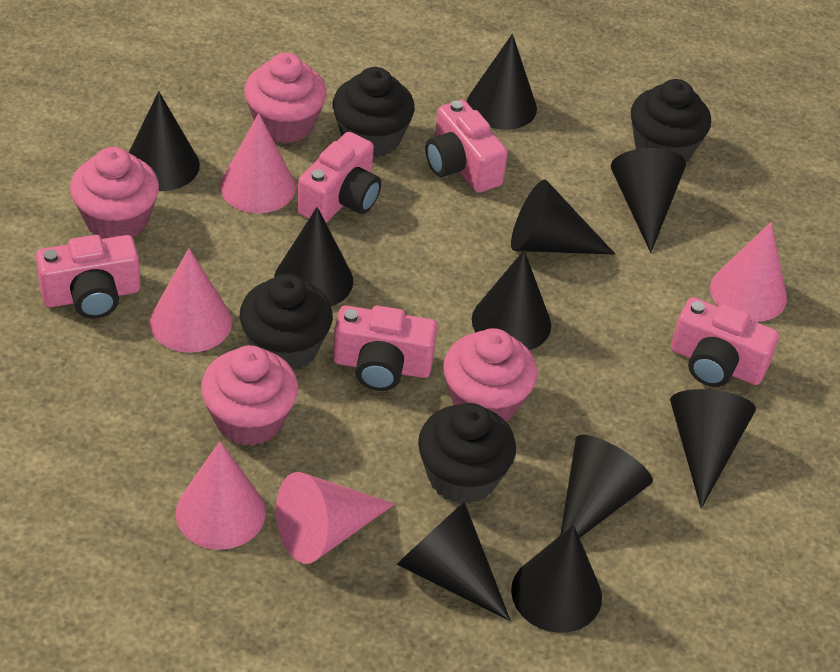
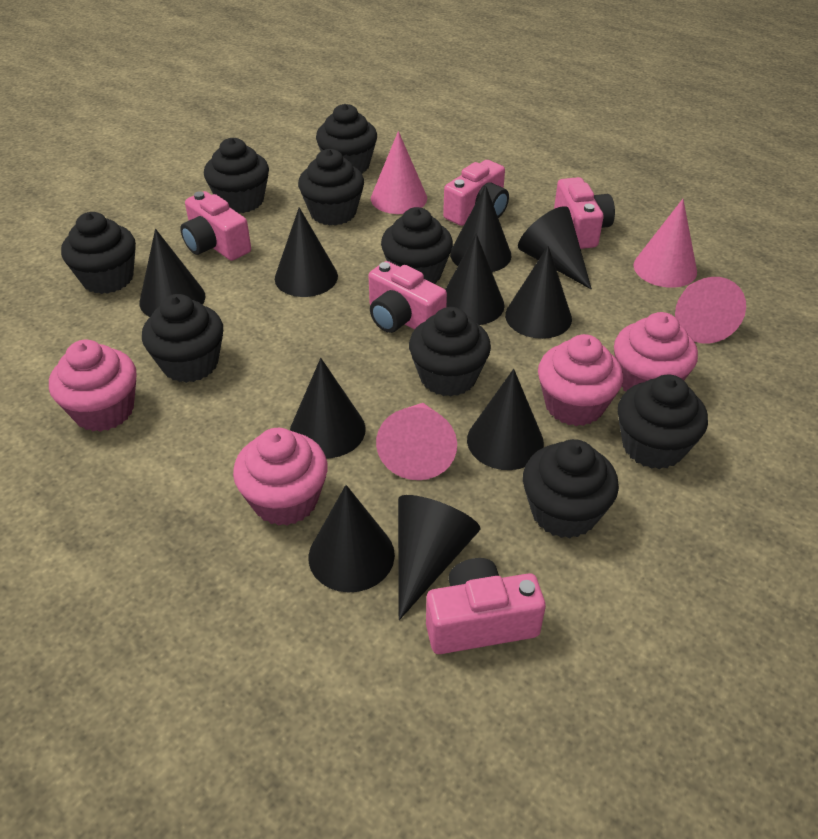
black cupcake: 4 -> 9
pink cone: 5 -> 4

